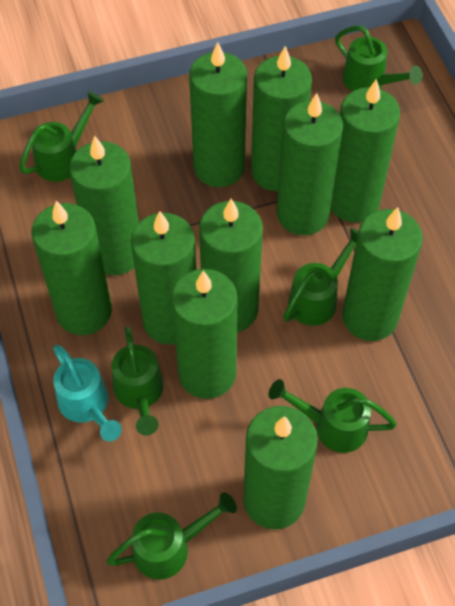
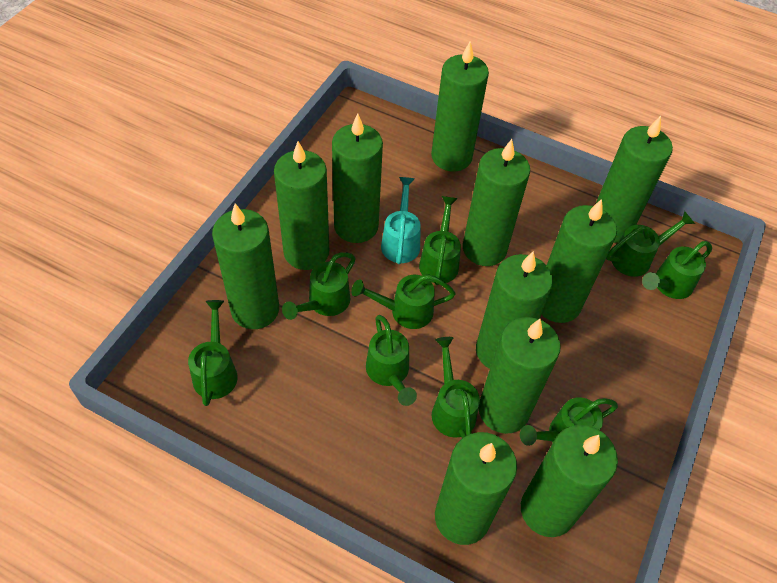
green watering can: 6 -> 9

